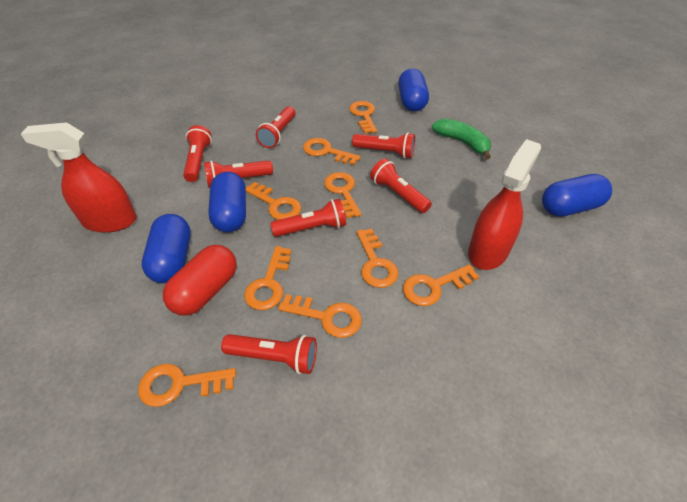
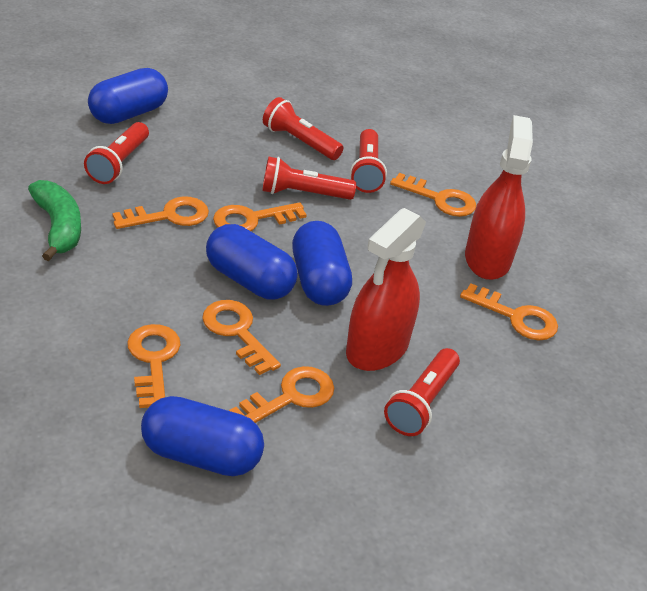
orange key: 9 -> 7
red capsule: 1 -> 0
red flashlight: 7 -> 5

